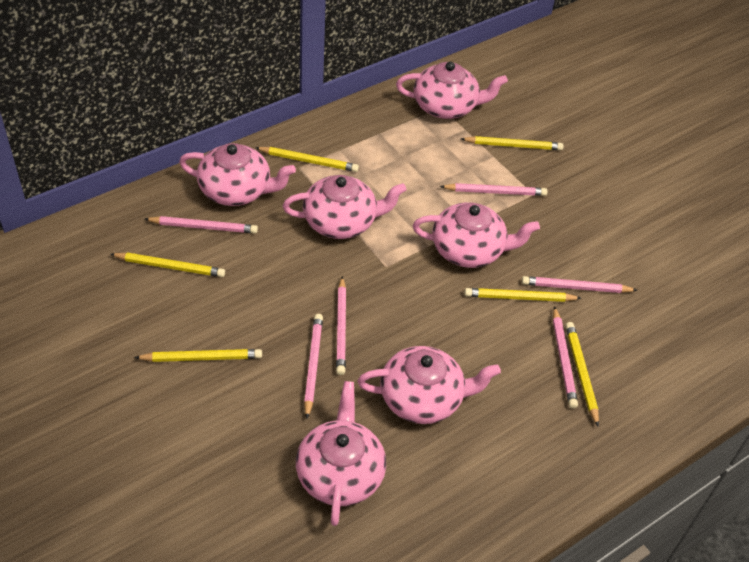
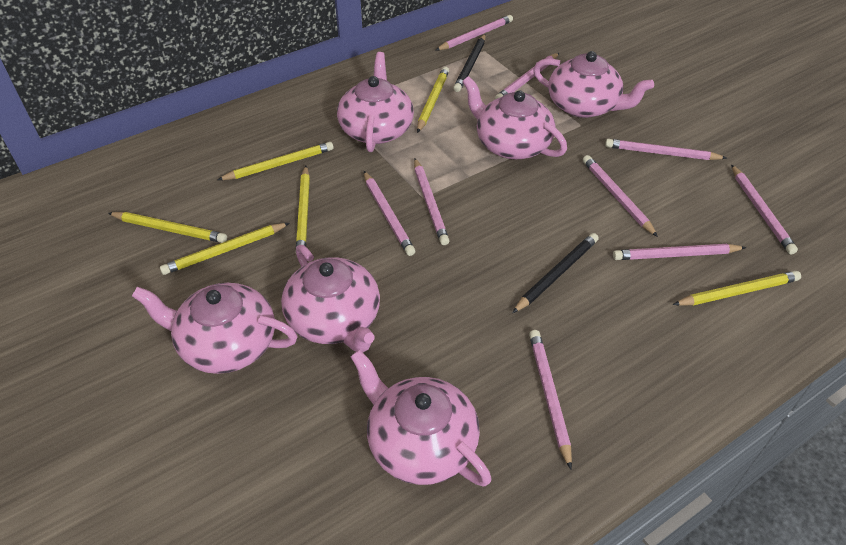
black pencil: 0 -> 2
pink pencil: 6 -> 9

